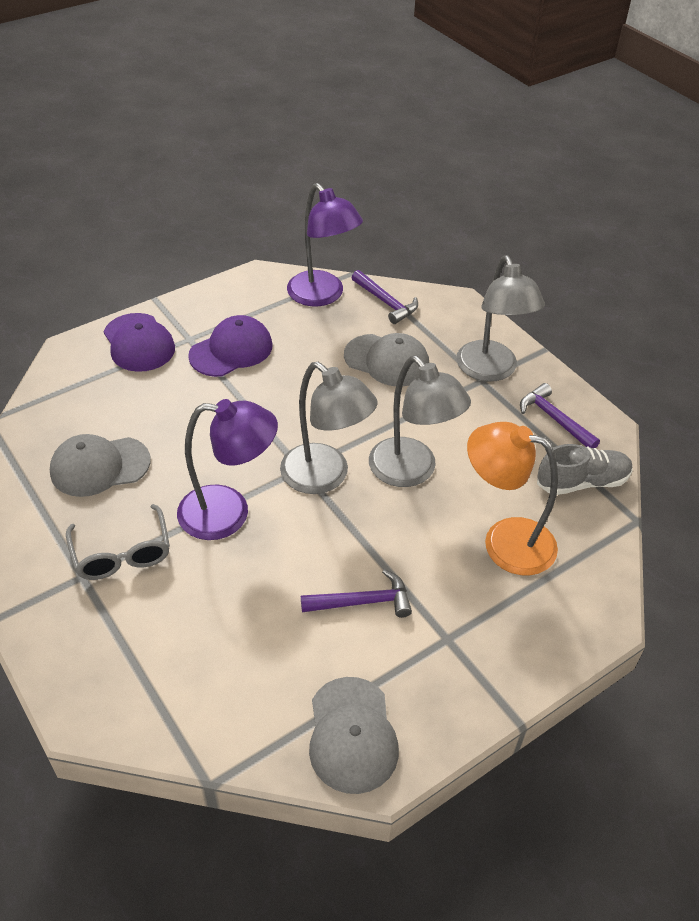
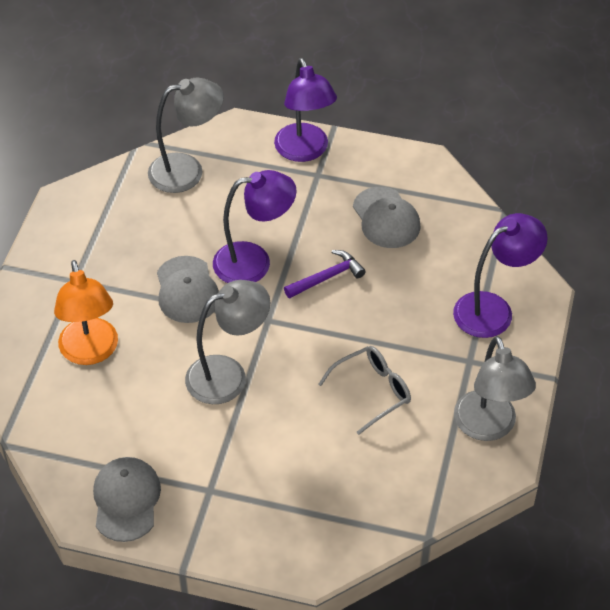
grey shoe: 1 -> 0
purple cap: 2 -> 0
purple hammer: 3 -> 1
purple lamp: 2 -> 3

